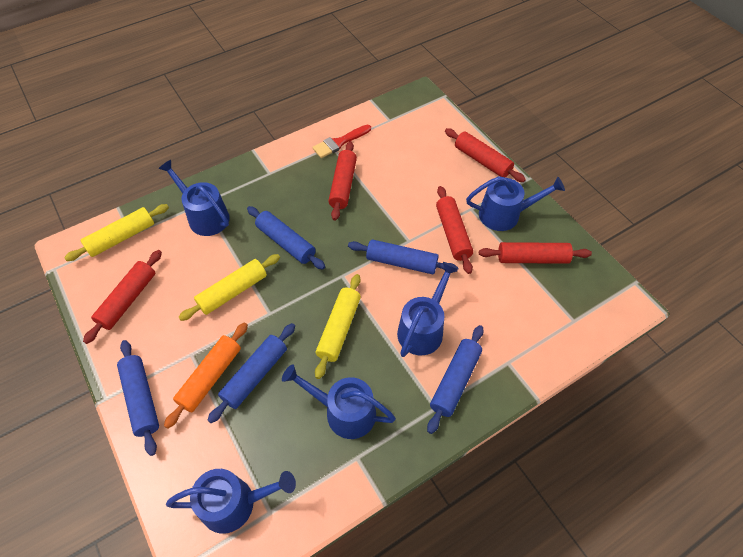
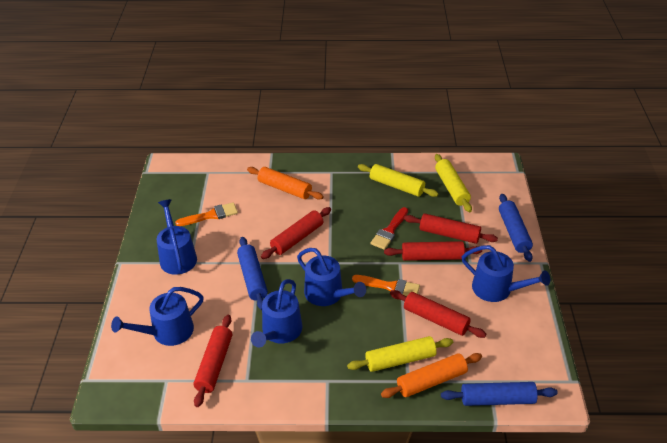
blue rolling pin: 5 -> 3
orange brush: 0 -> 2
orange rolling pin: 1 -> 2

